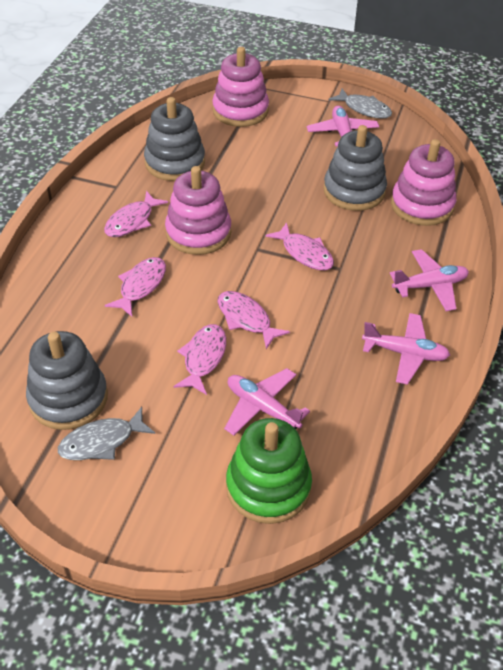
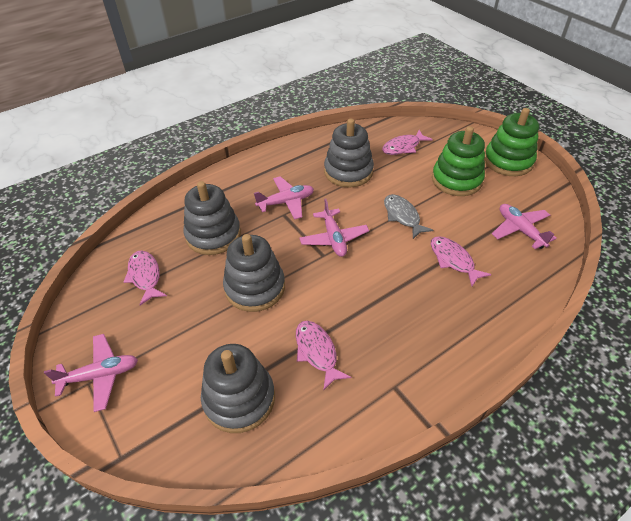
green stacking toy: 1 -> 2
grey fish: 2 -> 1
grey stacking toy: 3 -> 4
pink fish: 5 -> 4
pink stacking toy: 3 -> 0

